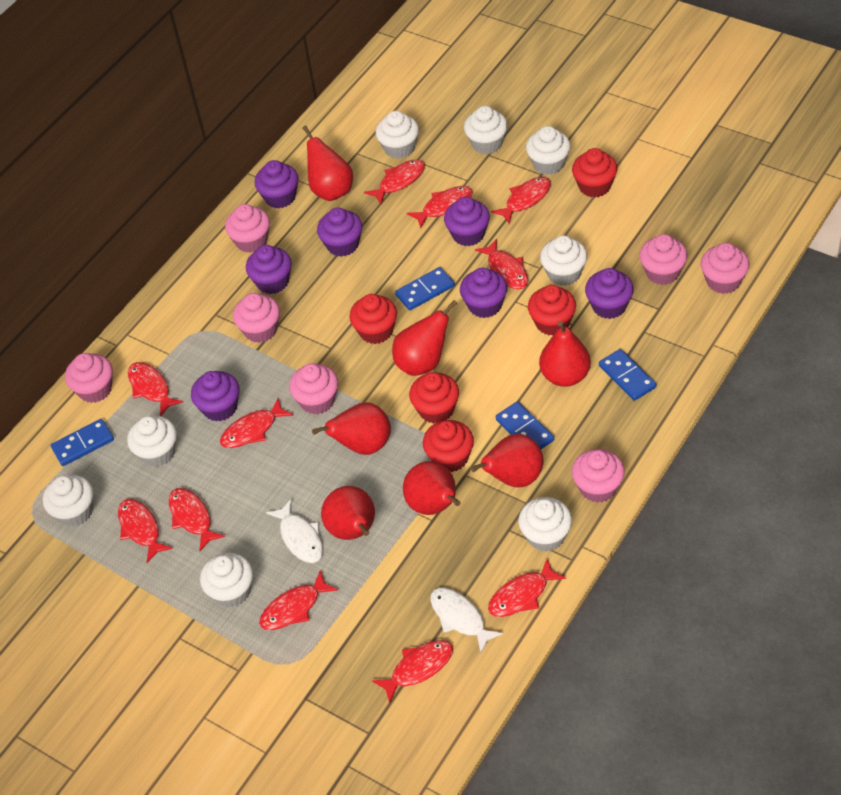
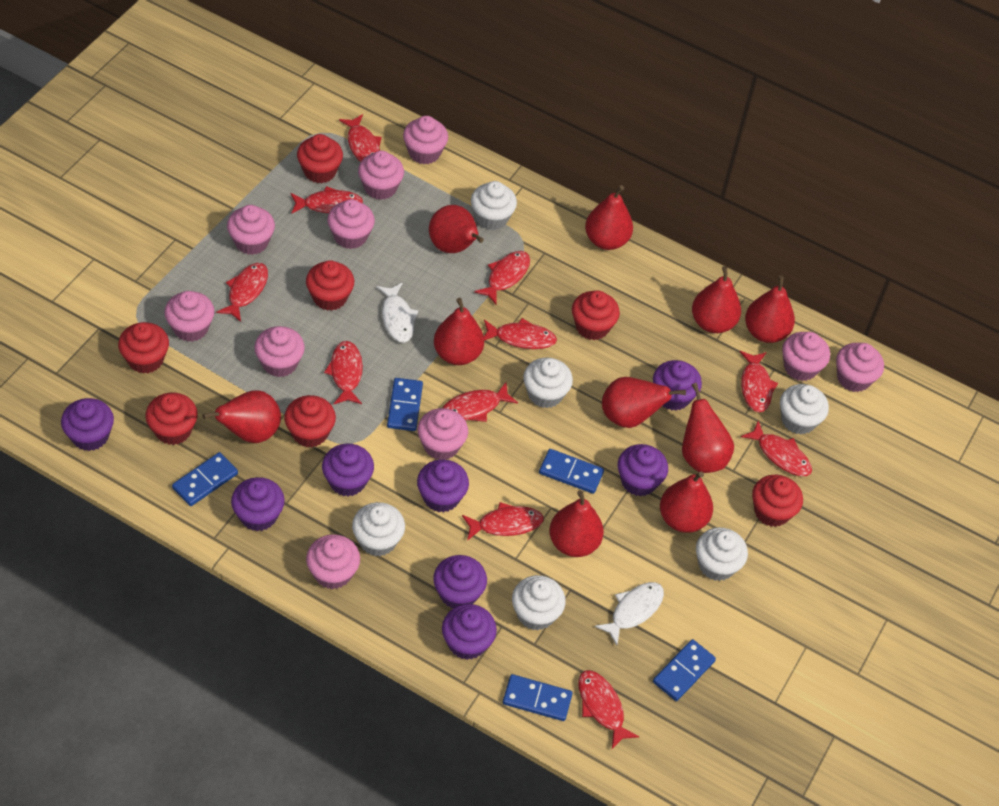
blue domino: 4 -> 5
pink cupcake: 7 -> 10
purple cupcake: 7 -> 8
red cupcake: 5 -> 7
red pear: 7 -> 10
white cupcake: 8 -> 6

